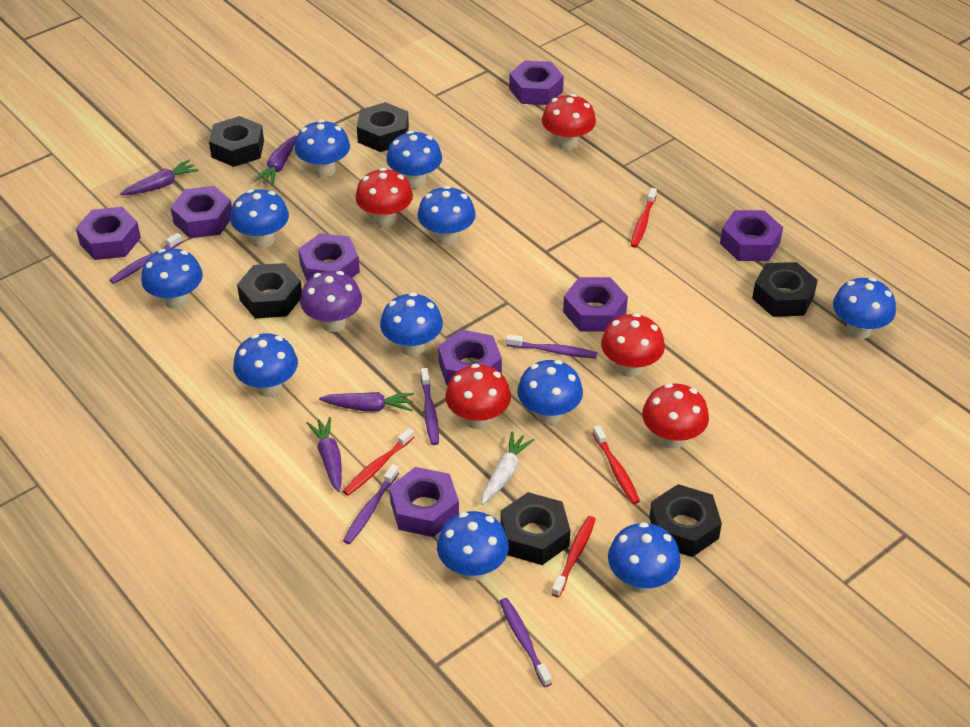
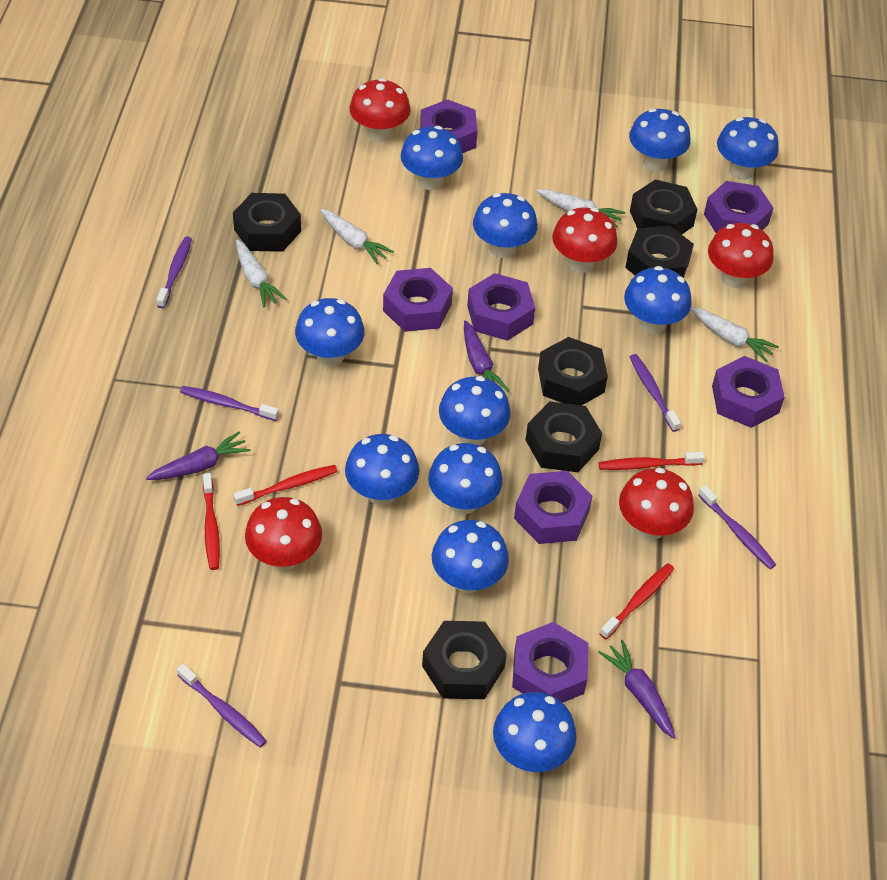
purple carrot: 4 -> 3
purple mushroom: 1 -> 0
purple nut: 8 -> 7
white carrot: 1 -> 4

